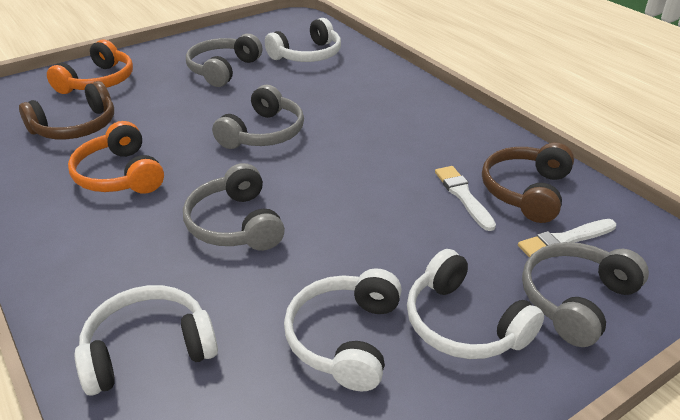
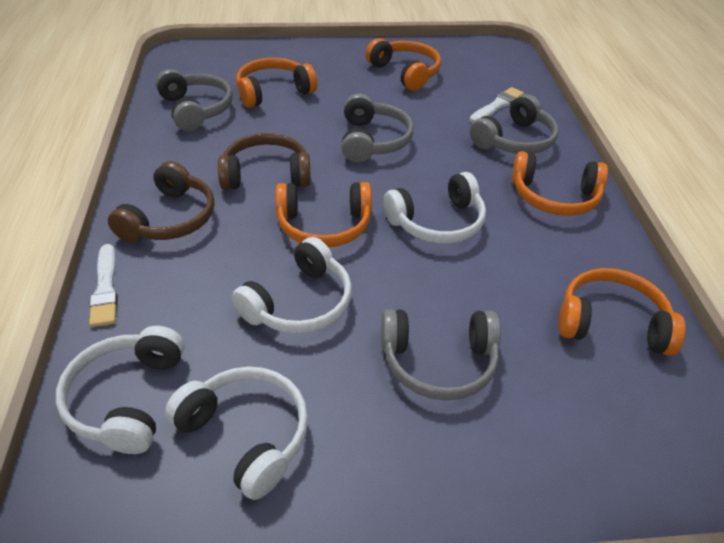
orange headphones: 2 -> 5

